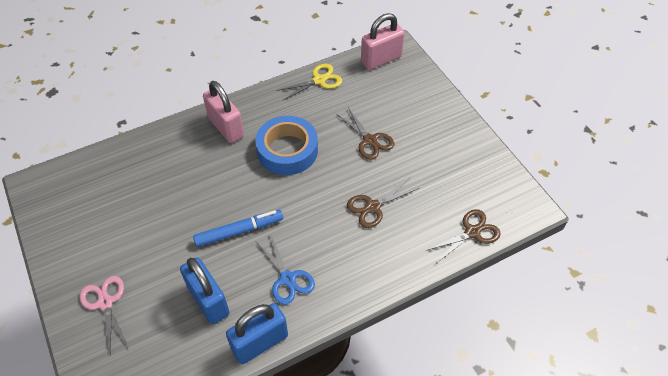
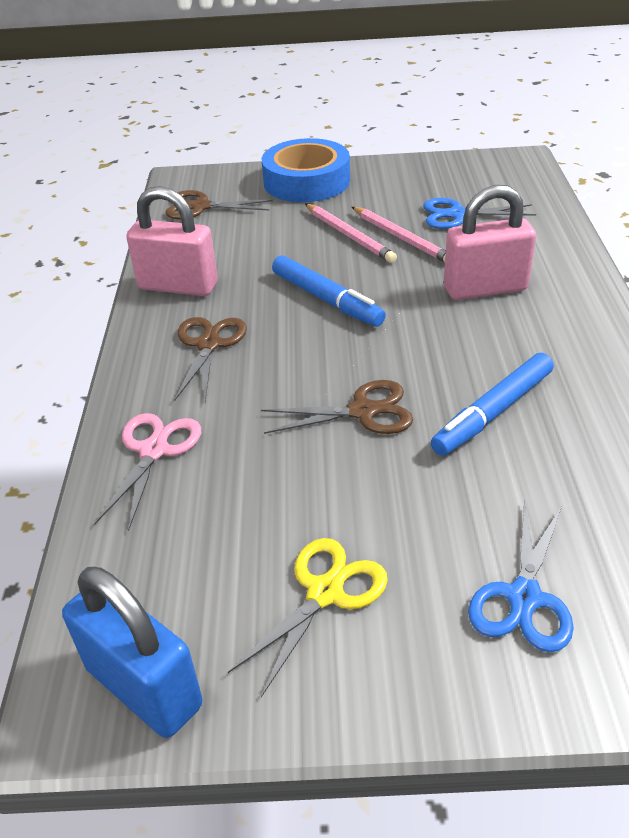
blue marker: 1 -> 2
blue padlock: 2 -> 1
blue scissors: 1 -> 2
pink pencil: 0 -> 2

